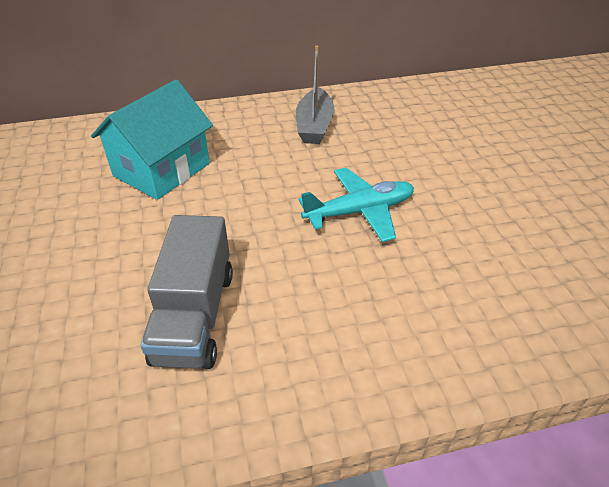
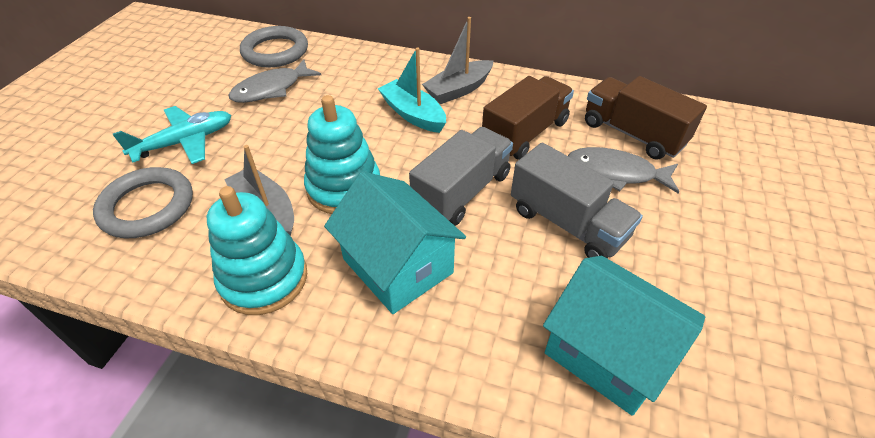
brown truck: 0 -> 2
grey boat: 1 -> 2
grey fish: 0 -> 2
grey ring: 0 -> 2
grey truck: 1 -> 2
turquoise boat: 0 -> 1
turquoise house: 1 -> 2
turquoise stacking toy: 0 -> 2

